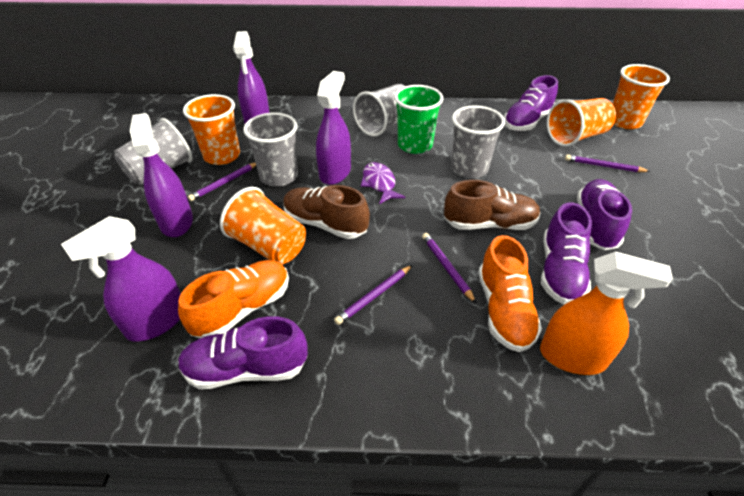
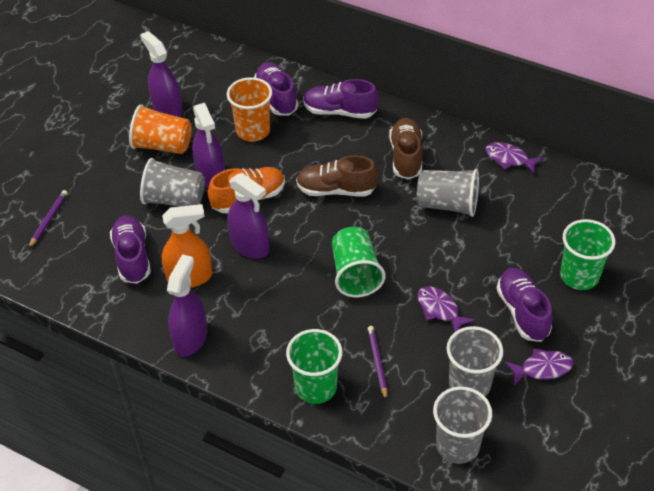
green cup: 1 -> 3
orange cup: 4 -> 2
orange shoe: 2 -> 1
purple fish: 1 -> 3
purple pencil: 4 -> 2

